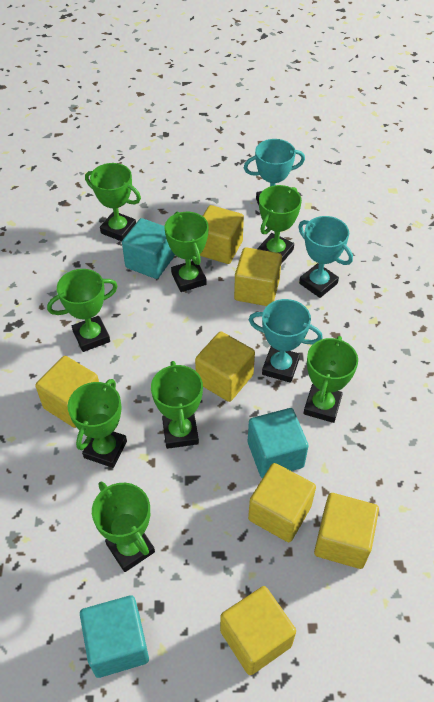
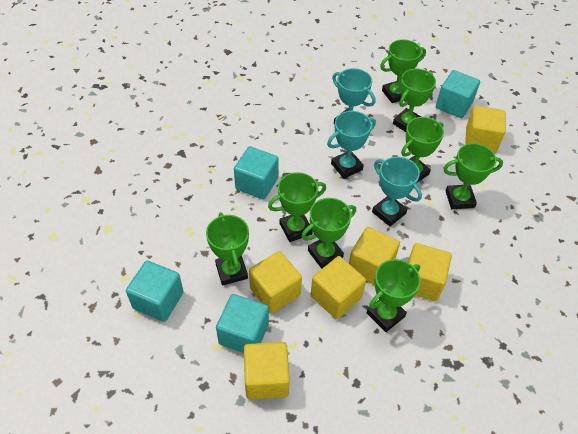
turquoise cube: 3 -> 4
yellow cube: 7 -> 6

